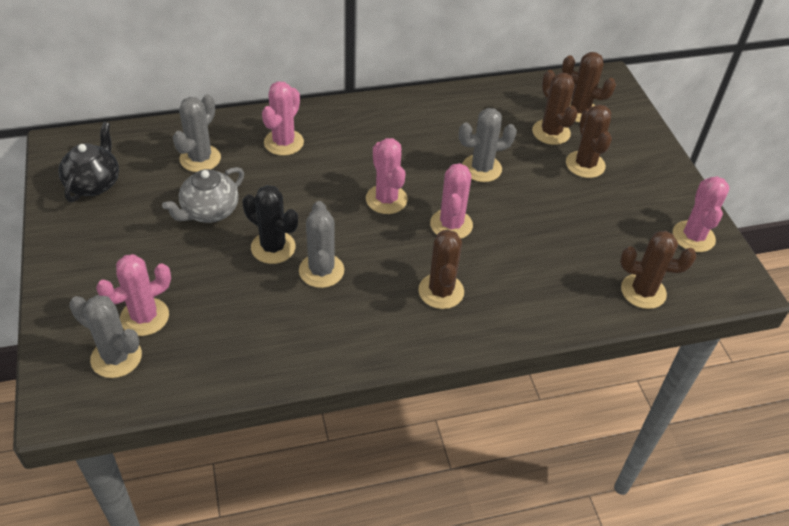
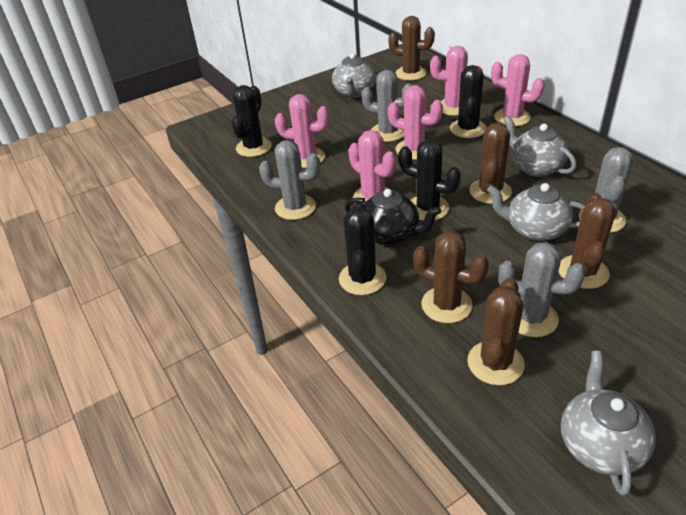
black cactus: 1 -> 4
grey teapot: 1 -> 4

